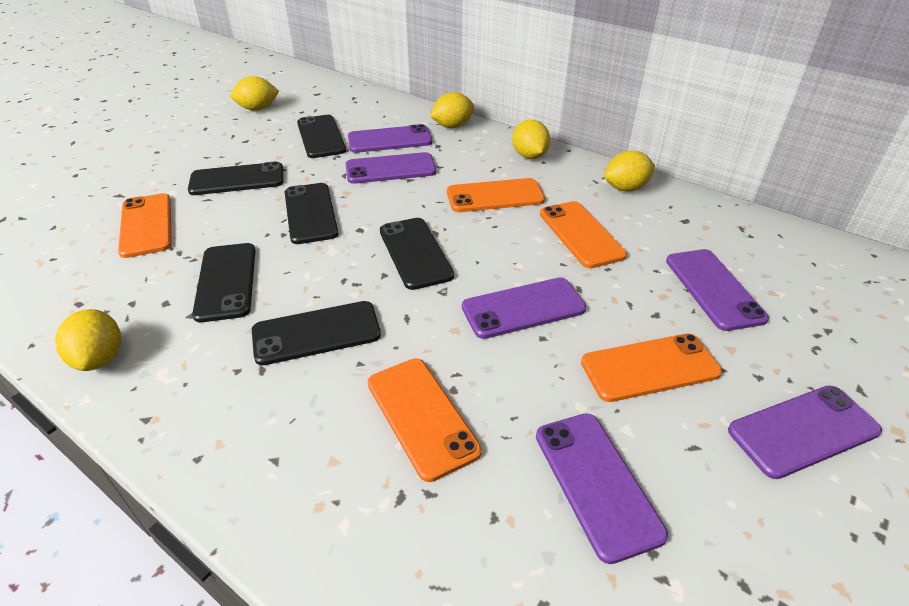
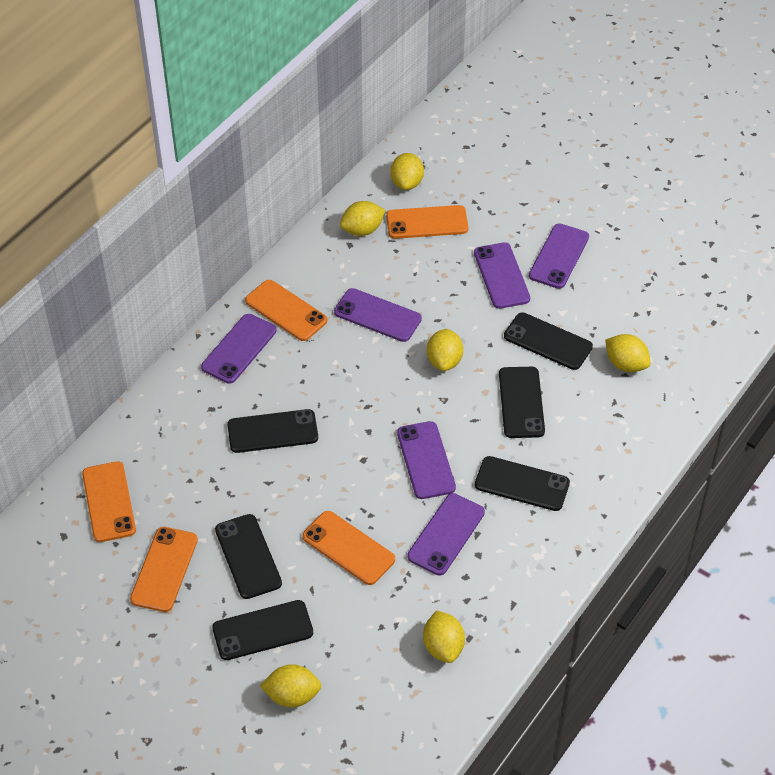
yellow lemon: 5 -> 6

